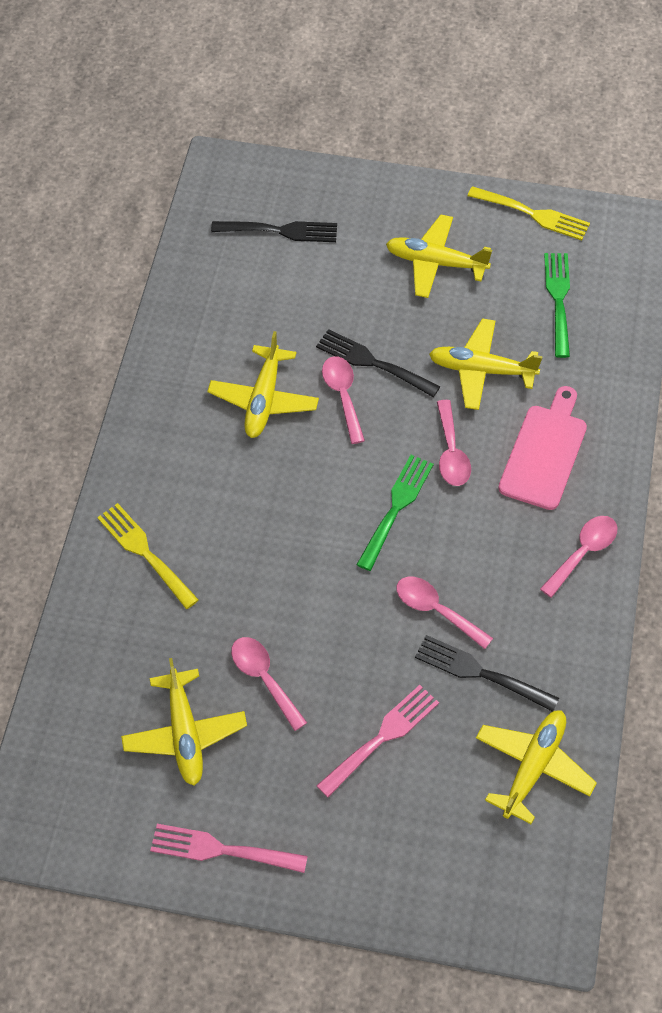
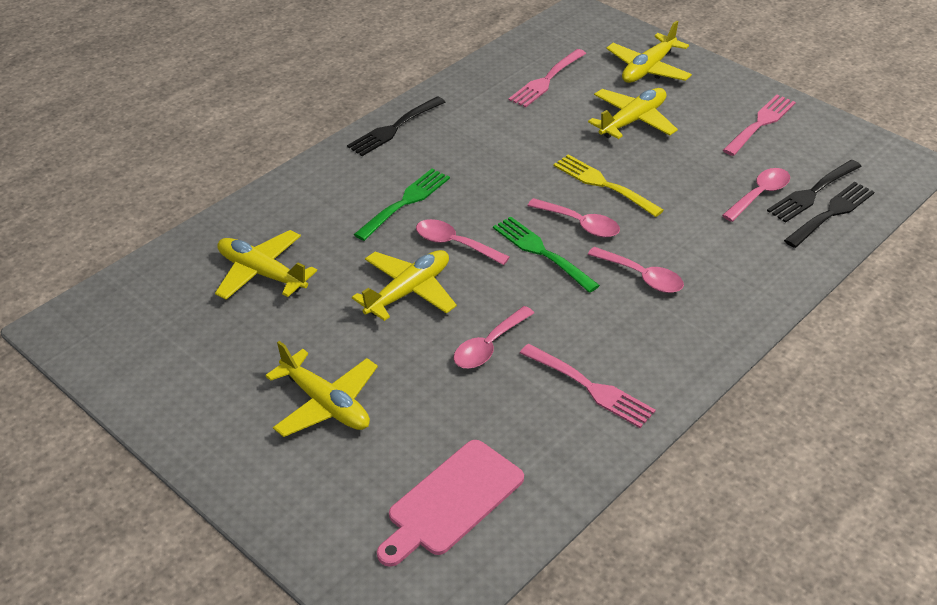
pink fork: 2 -> 3
yellow fork: 2 -> 1

